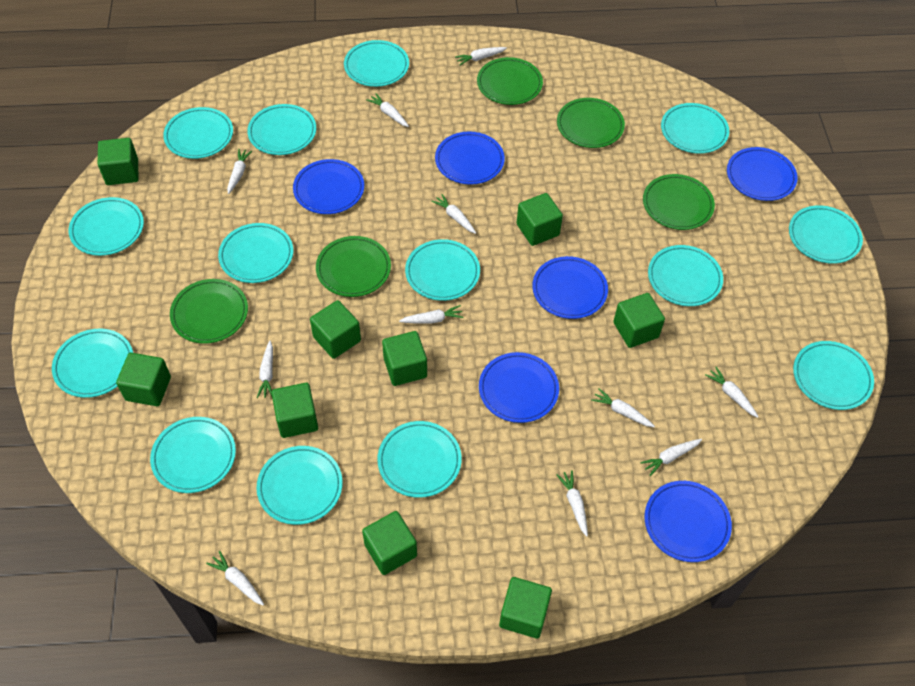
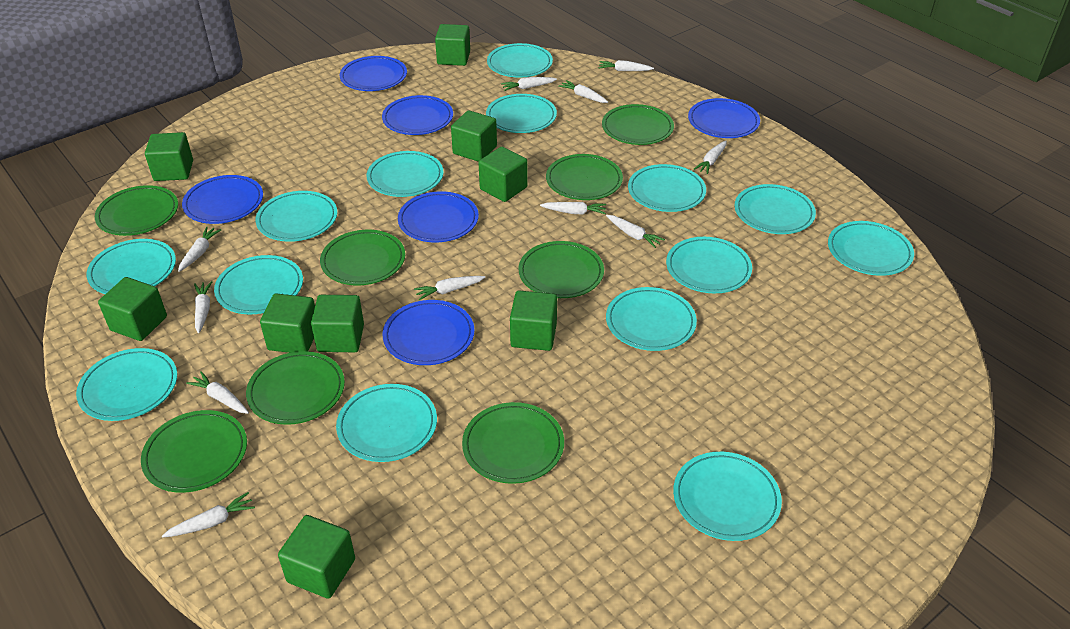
green plate: 5 -> 8

